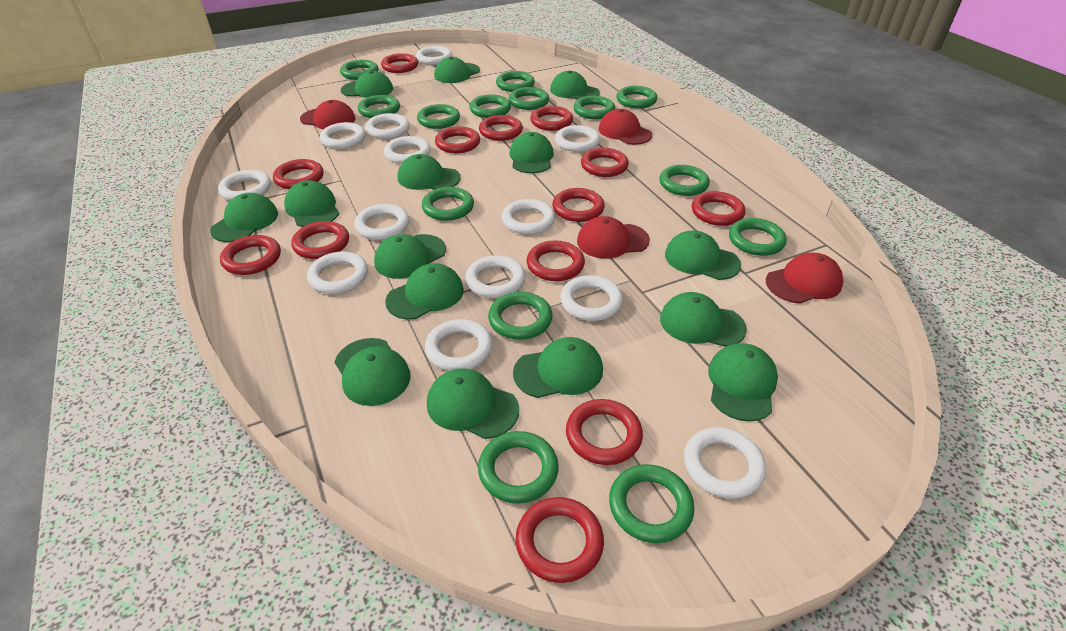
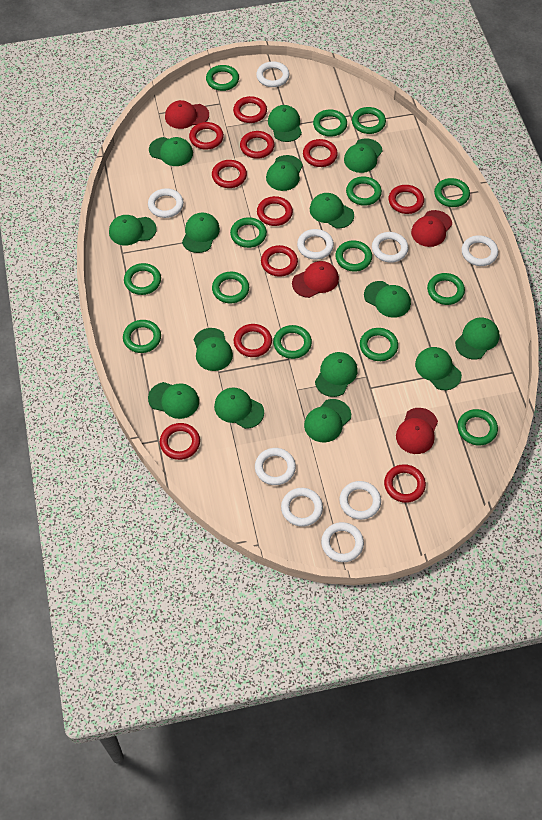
red ring: 13 -> 11
white ring: 13 -> 9

